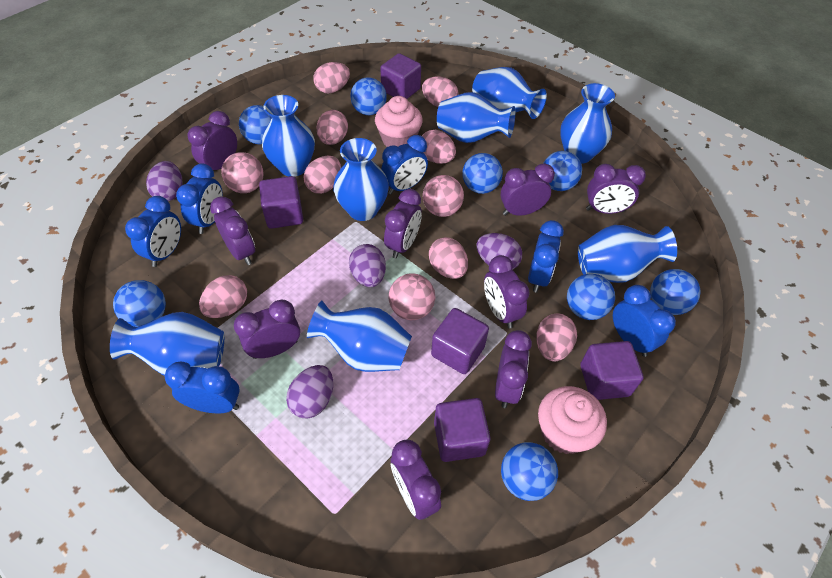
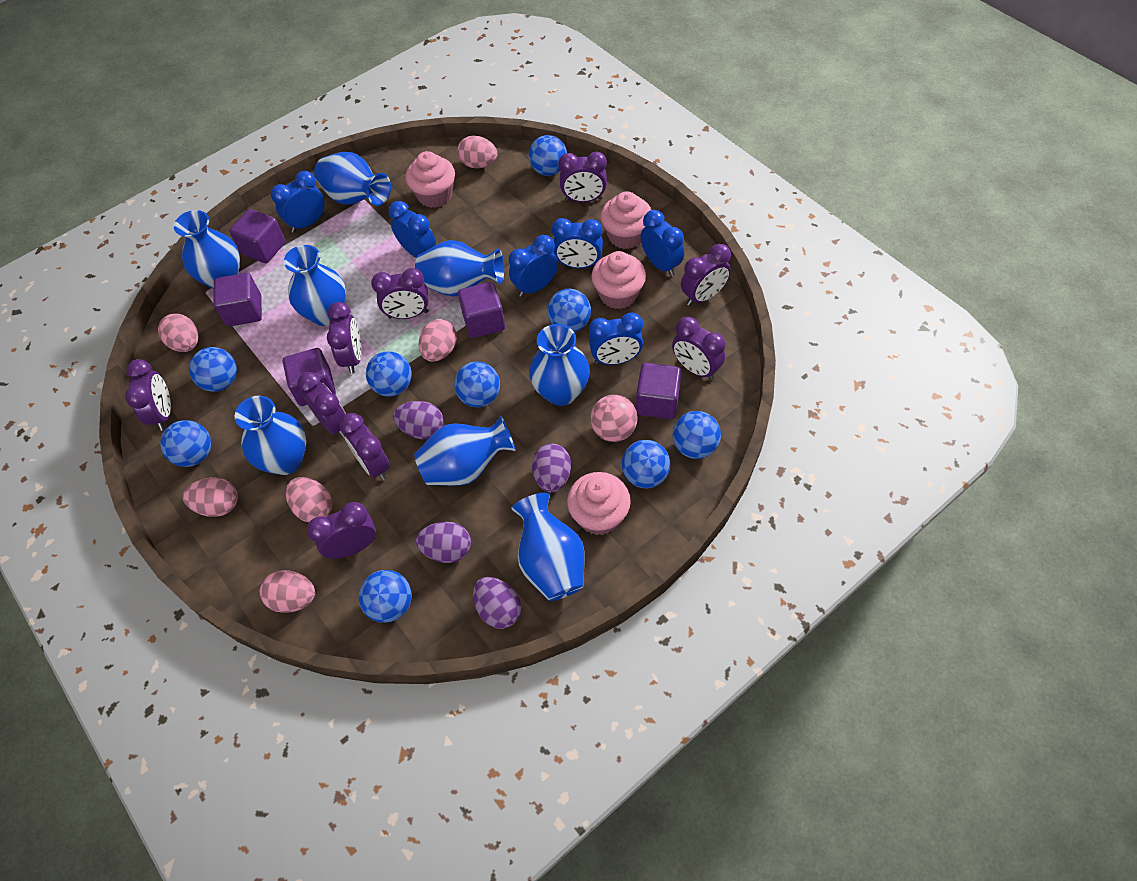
blue ball: 8 -> 9
pink ball: 3 -> 1
pink cupcake: 2 -> 4
pink egg: 8 -> 6

